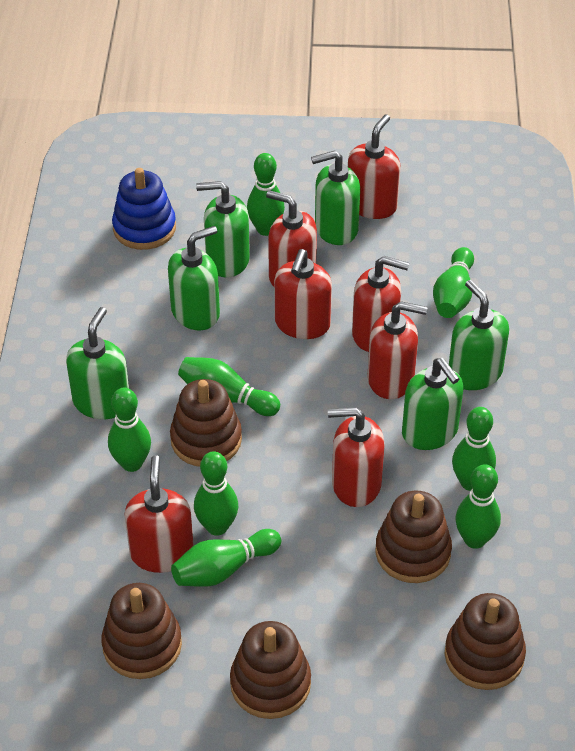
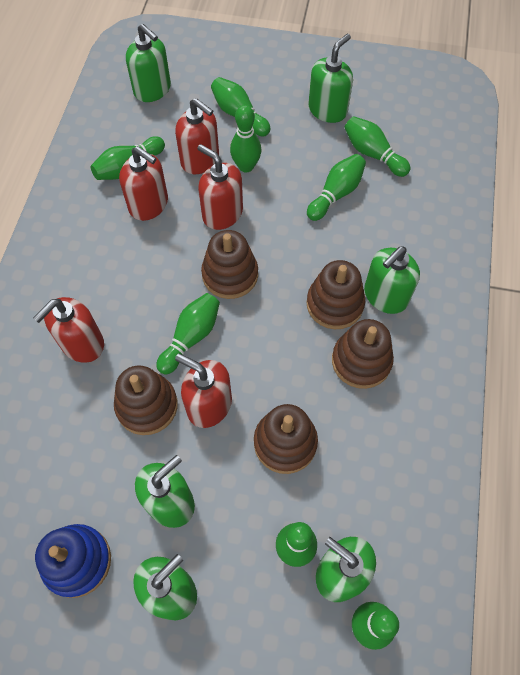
red soap dispenser: 7 -> 5

